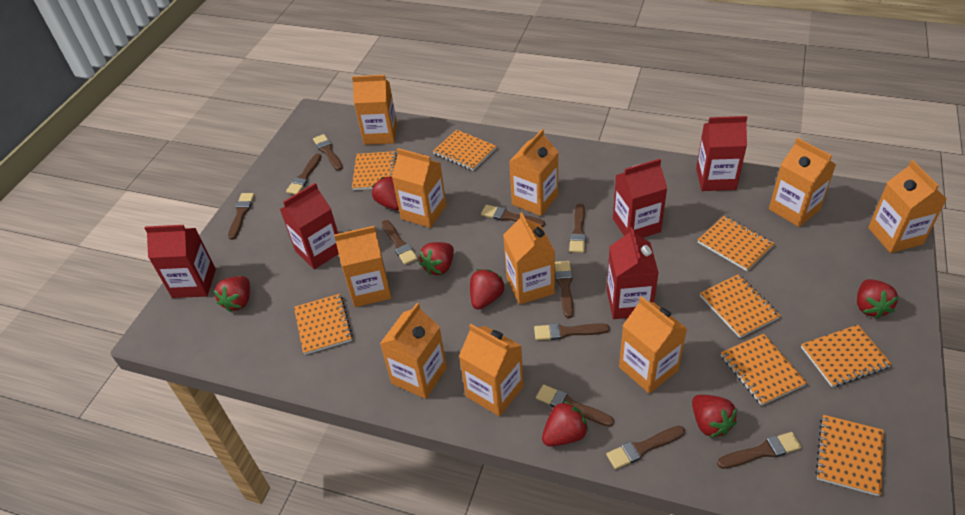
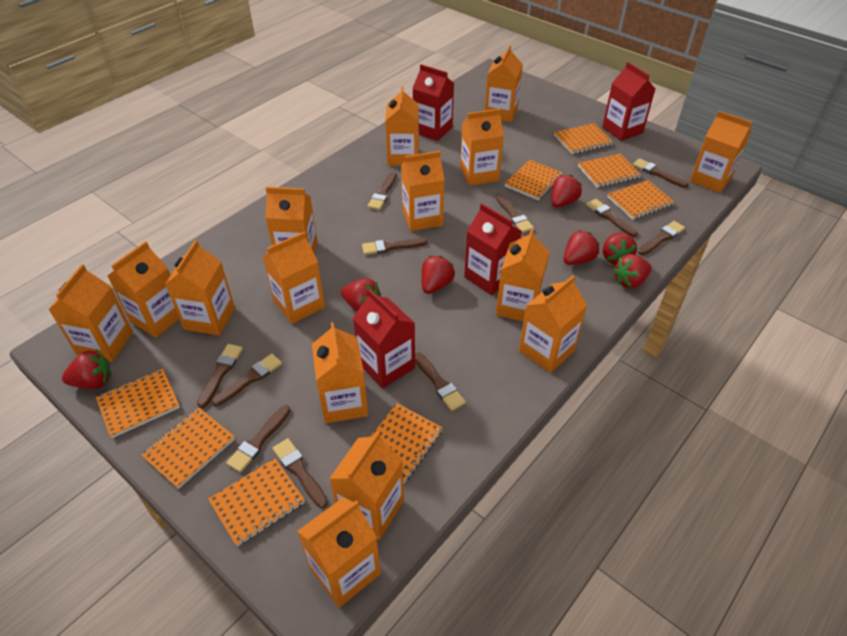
orange carton: 10 -> 15
red carton: 5 -> 4

